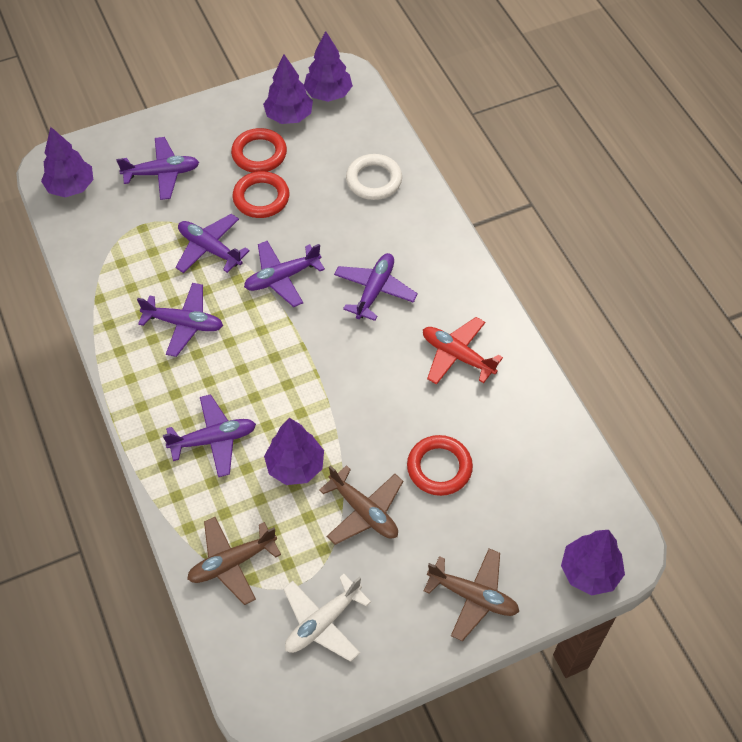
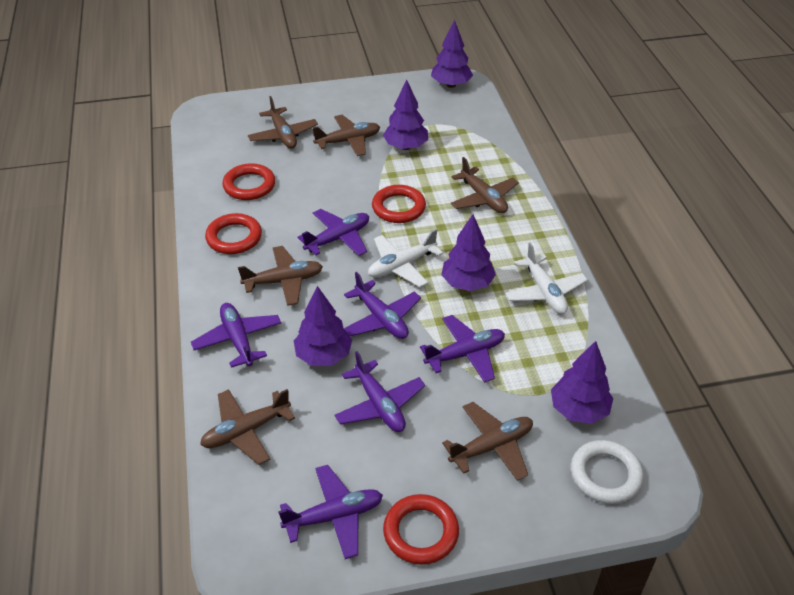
brown plane: 3 -> 6
red plane: 1 -> 0
red ring: 3 -> 4
white plane: 1 -> 2

